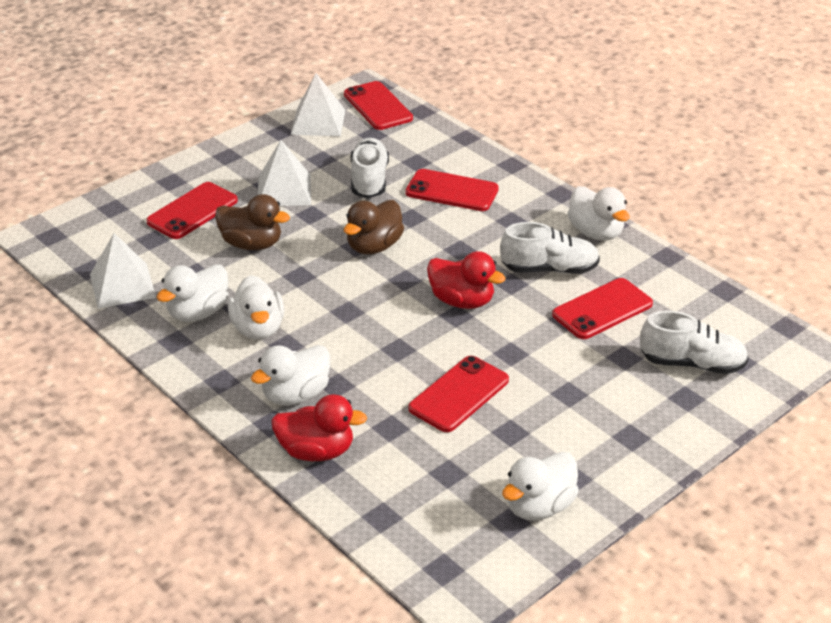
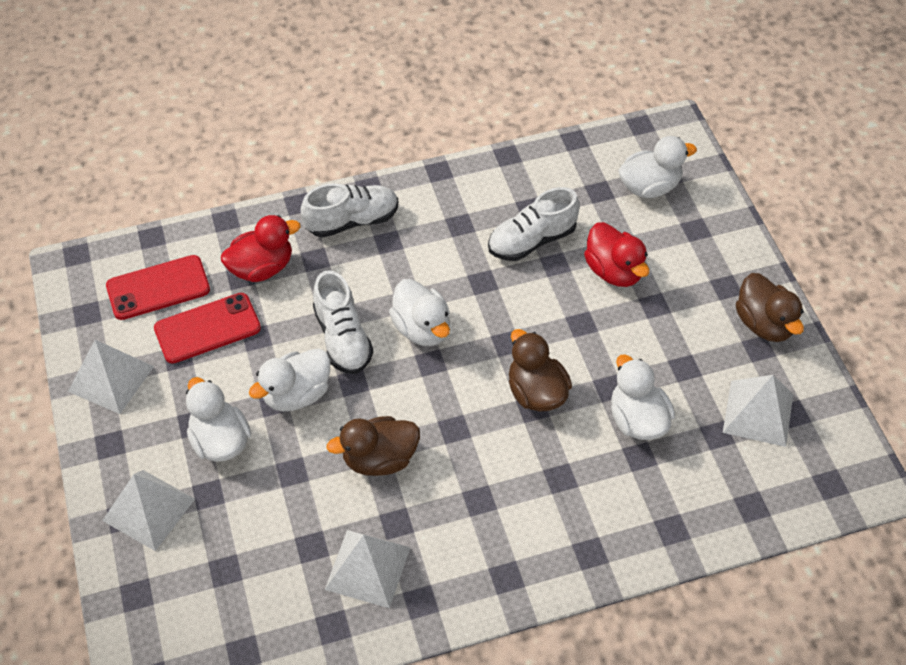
brown duck: 2 -> 3
red phone: 5 -> 2
white pyramid: 3 -> 4

